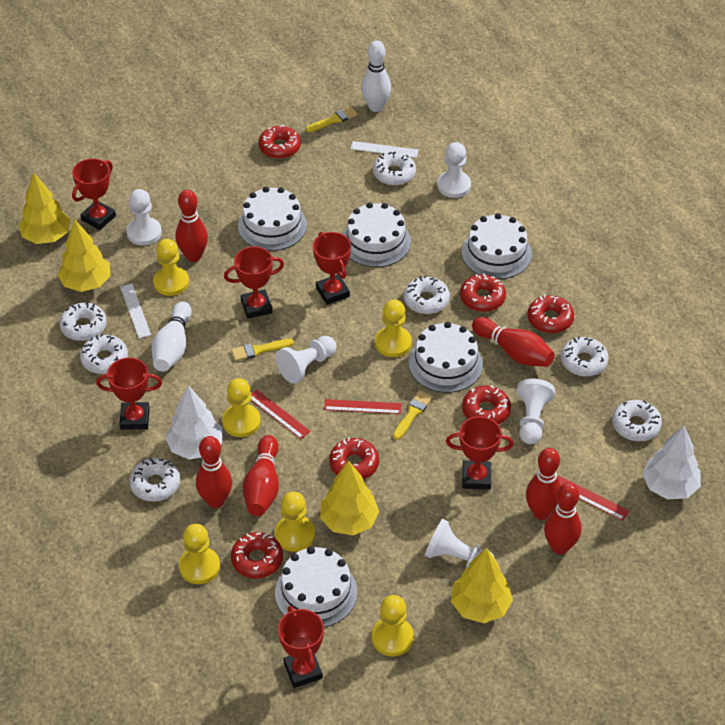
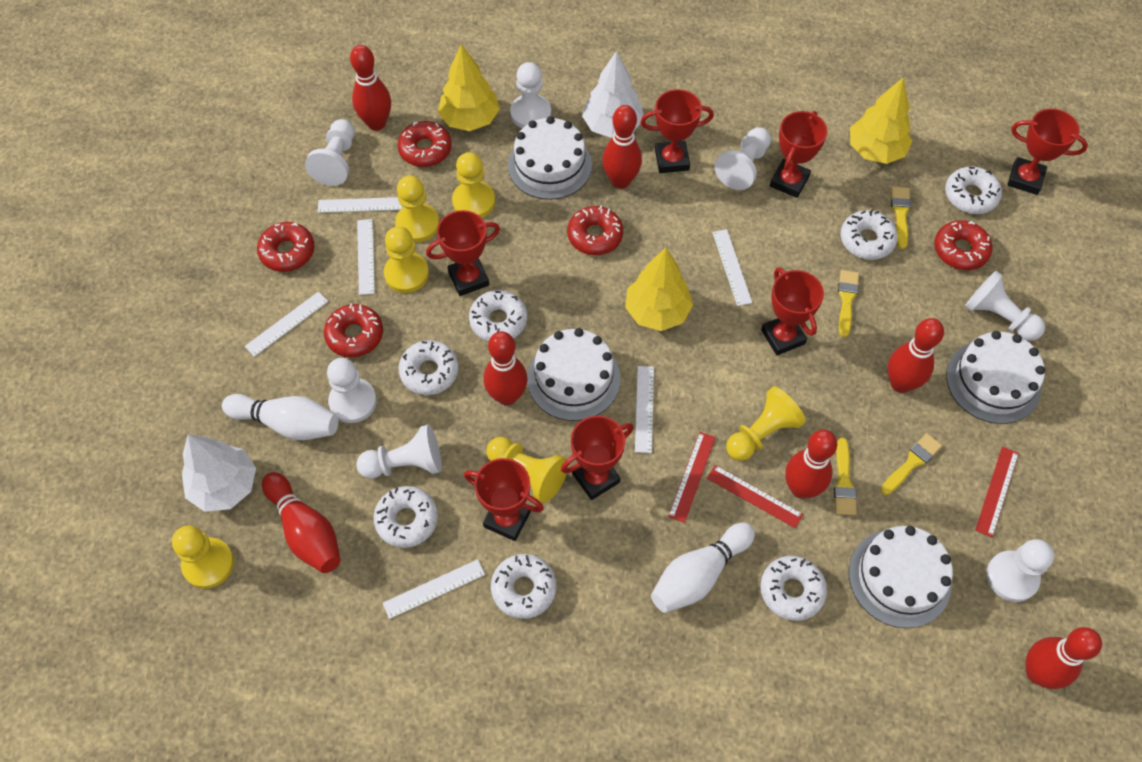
red bowling pin: 6 -> 7
red donut: 6 -> 5
red trophy: 6 -> 7
white cake: 5 -> 4
white pawn: 5 -> 7
white ruler: 2 -> 6
yellow brush: 3 -> 4
yellow tree: 4 -> 3

